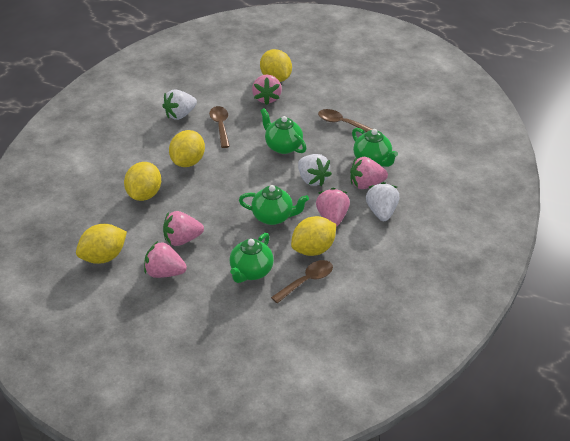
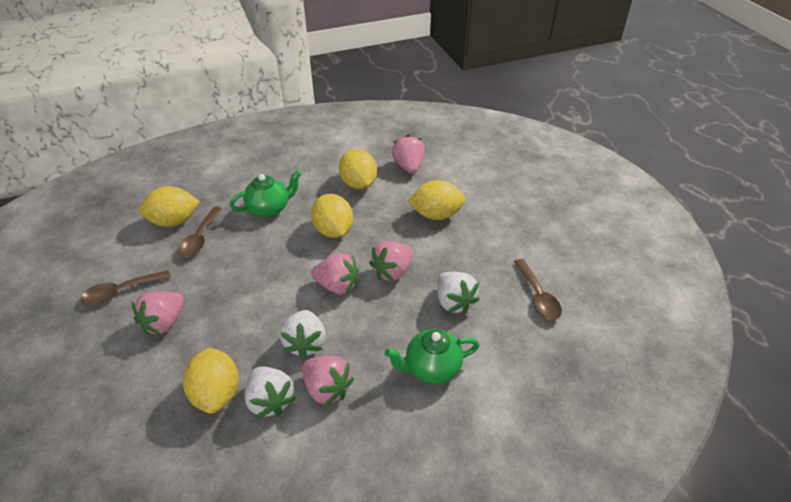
green teapot: 4 -> 2

